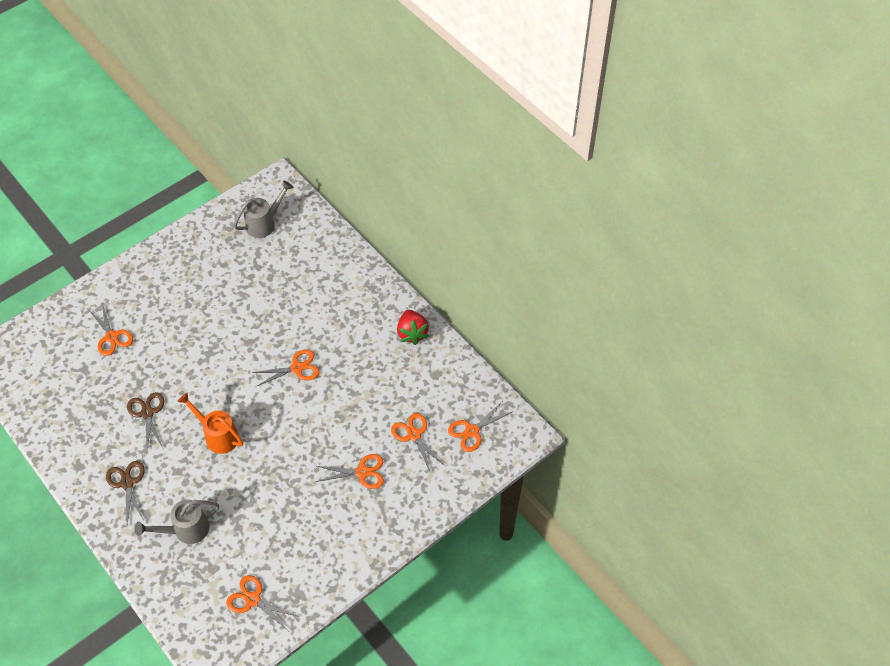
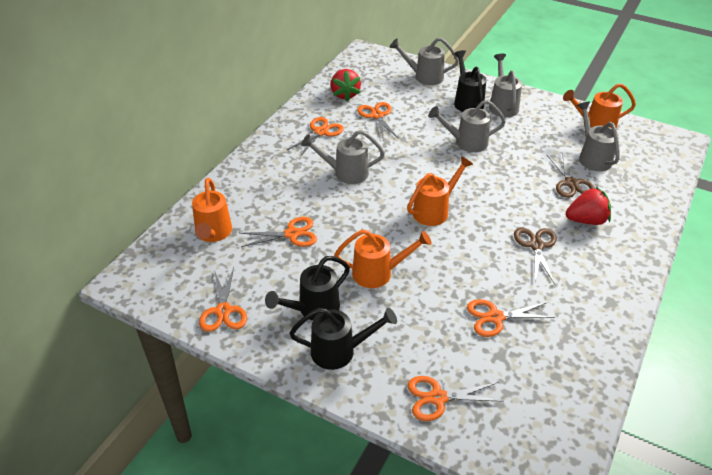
black watering can: 0 -> 3
grey watering can: 2 -> 5
orange watering can: 1 -> 4
red strawberry: 1 -> 2

